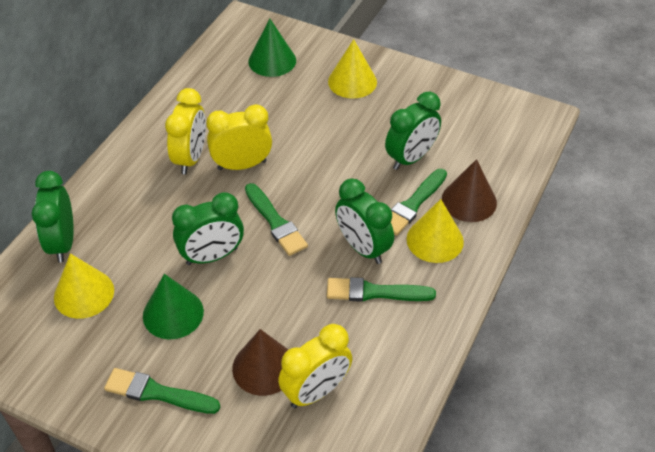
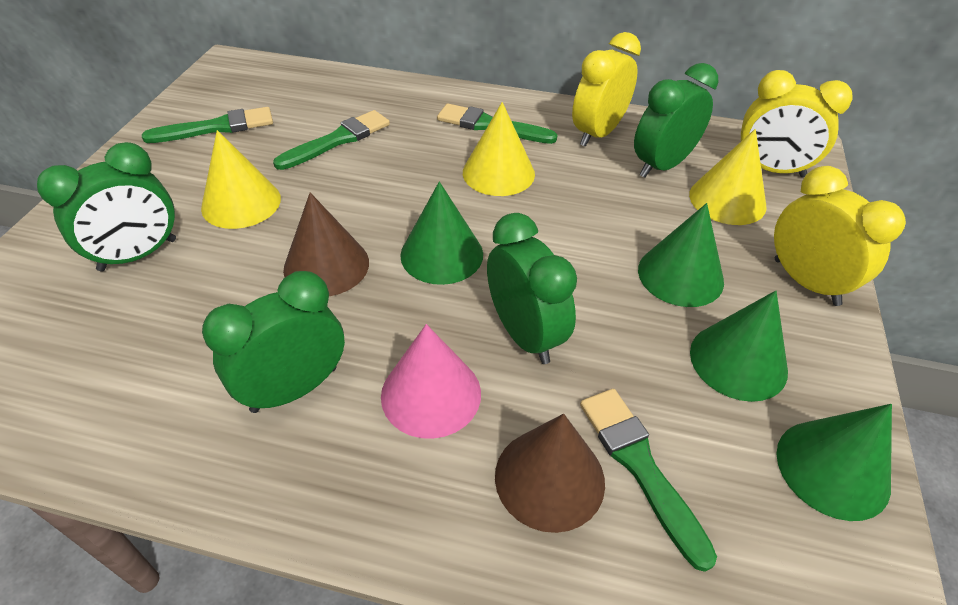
green cone: 2 -> 4
pink cone: 0 -> 1

